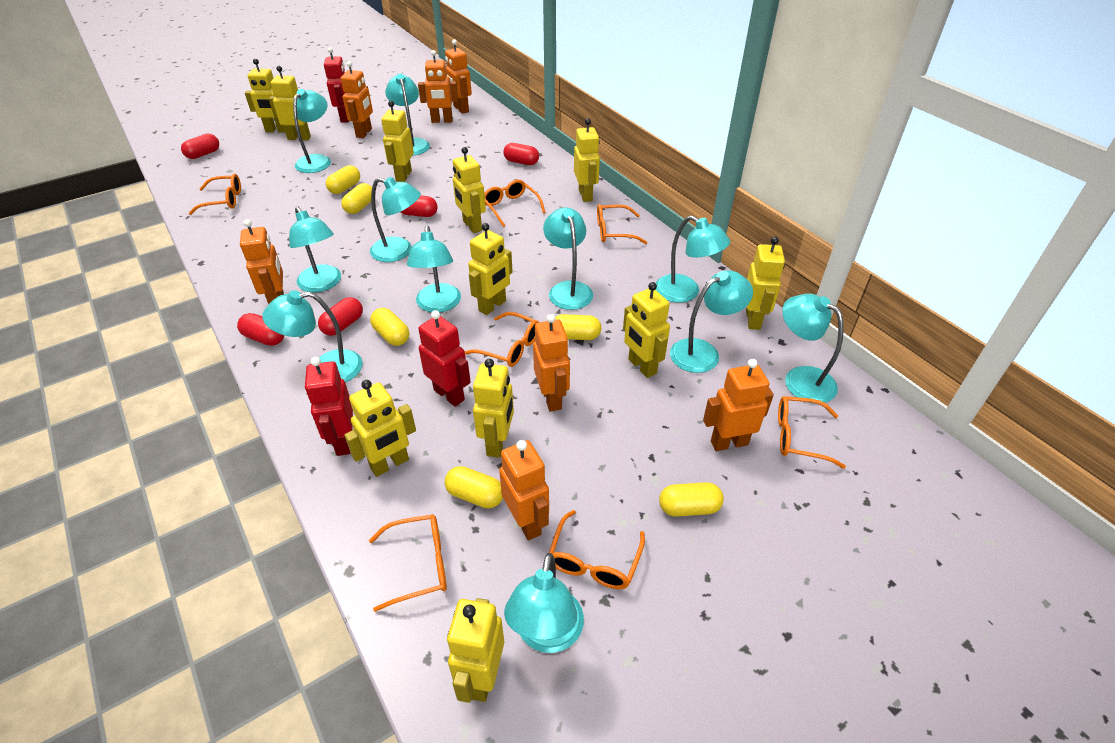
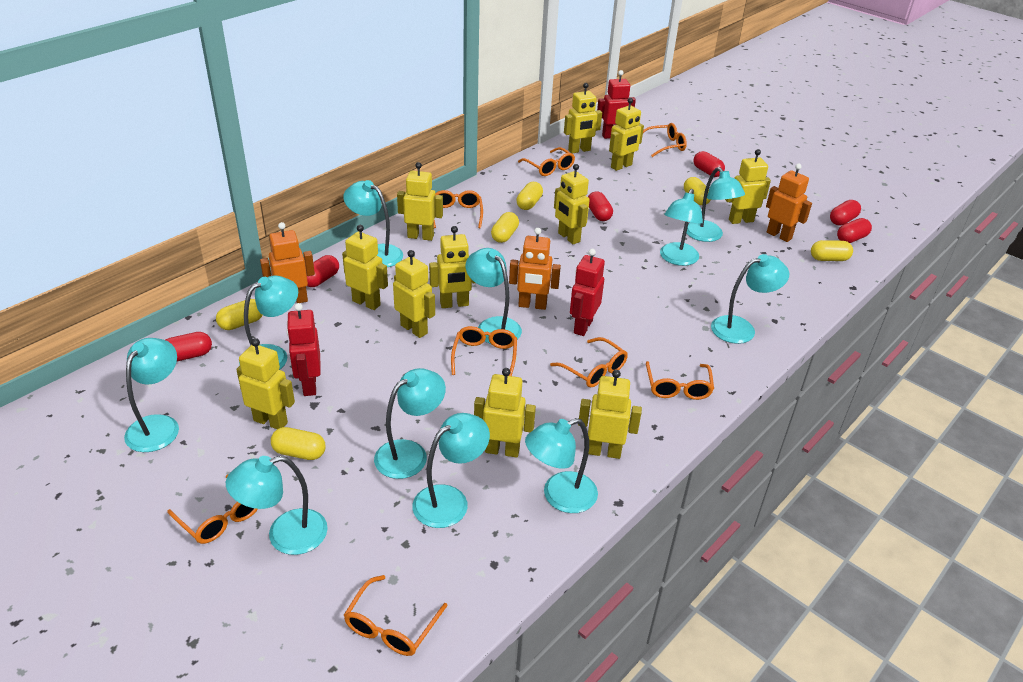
orange glasses: 7 -> 8
orange robot: 7 -> 3
red capsule: 5 -> 6

